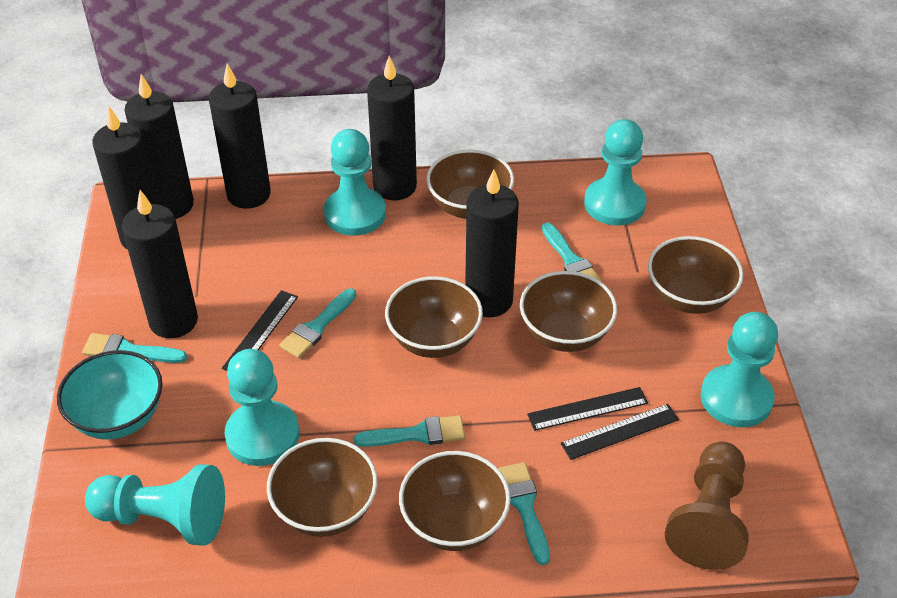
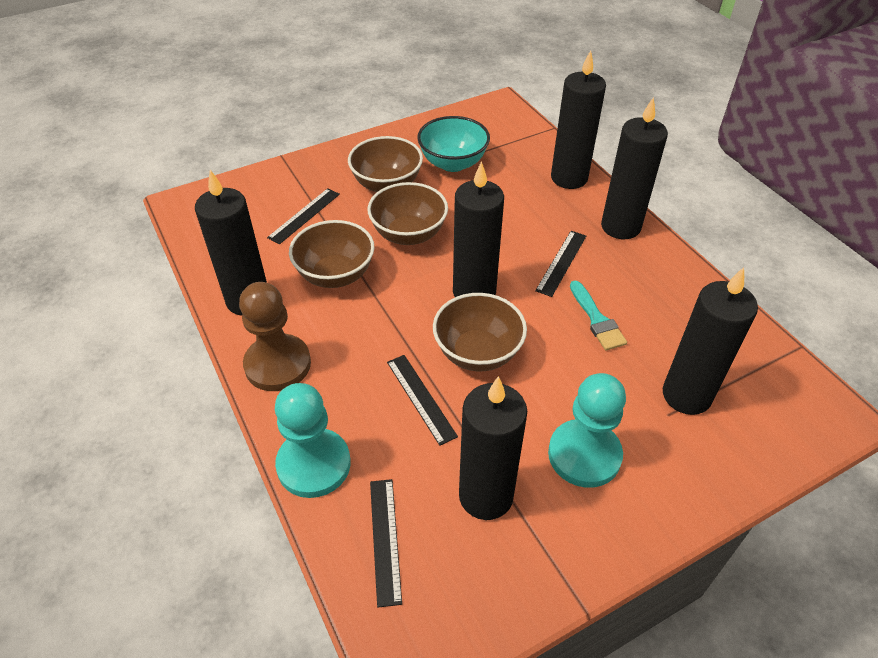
black ruler: 3 -> 4
brown bowl: 6 -> 4
turquoise brush: 5 -> 1
turquoise pawn: 5 -> 2

